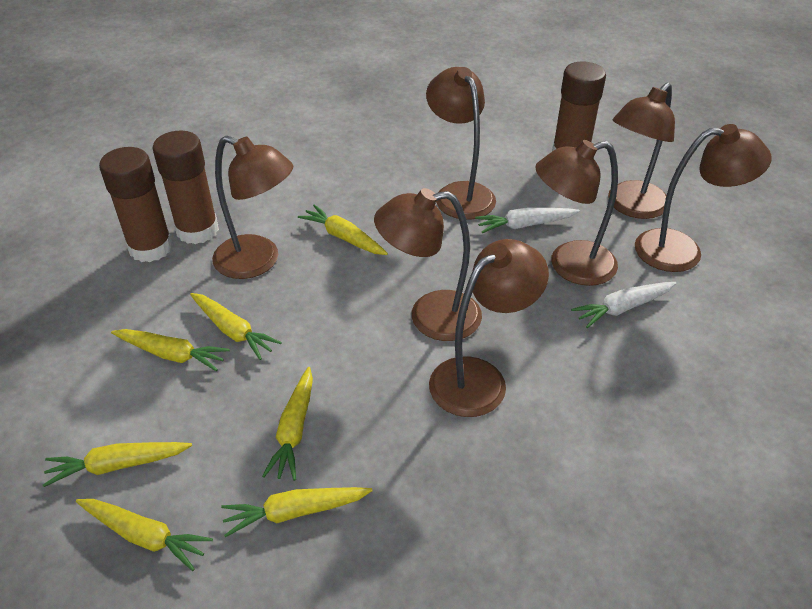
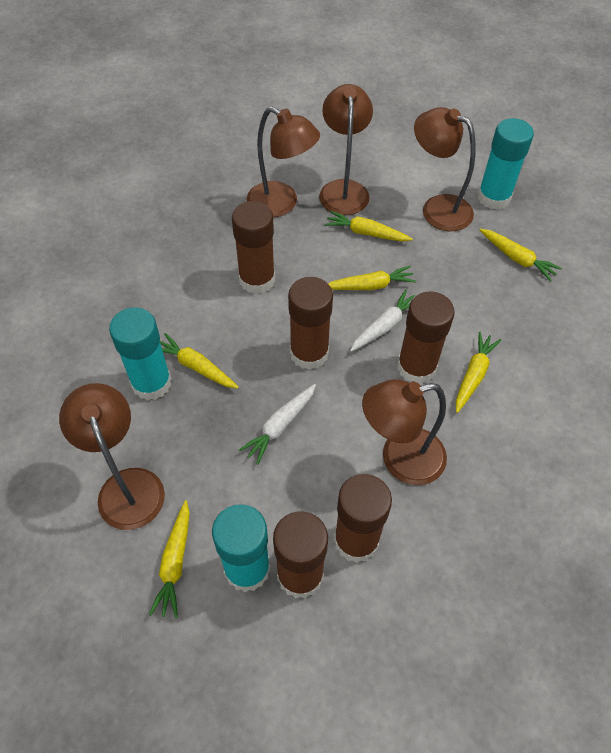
brown glue stick: 3 -> 5
brown lamp: 7 -> 5
turquoise glue stick: 0 -> 3
yellow carrot: 7 -> 6

